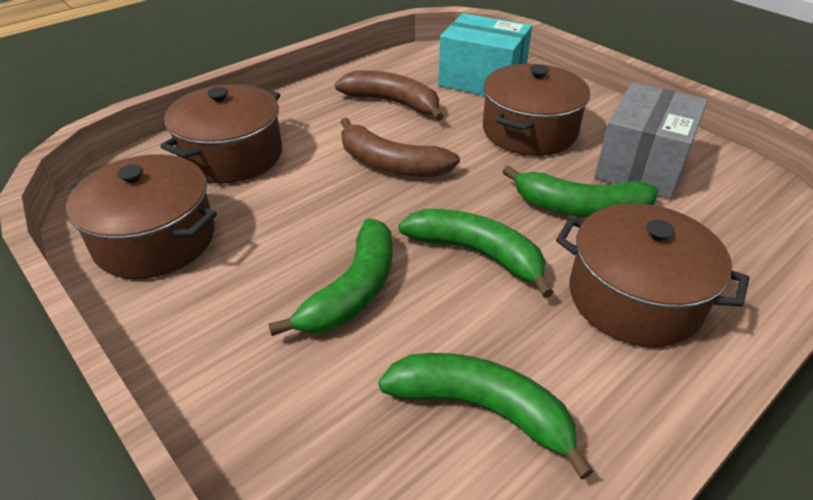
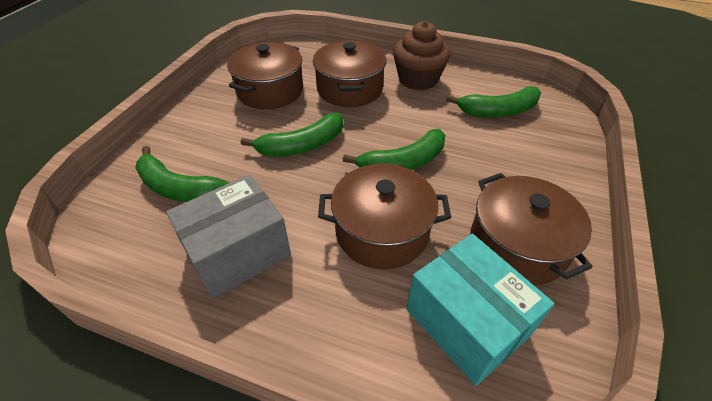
brown banana: 2 -> 0
brown cupcake: 0 -> 1

